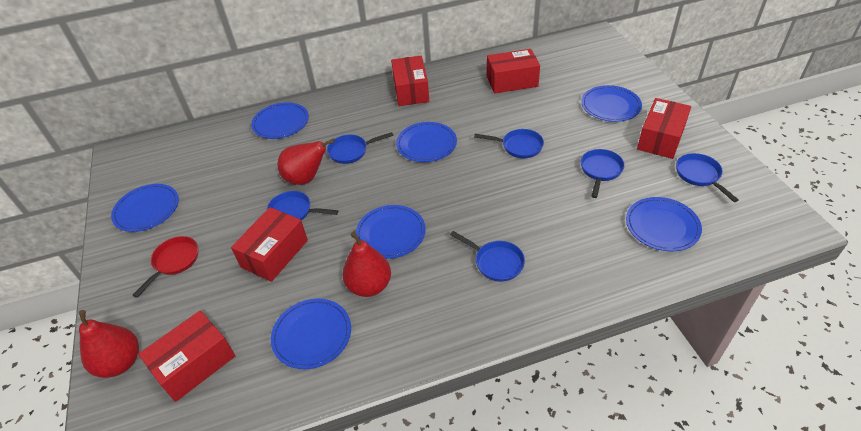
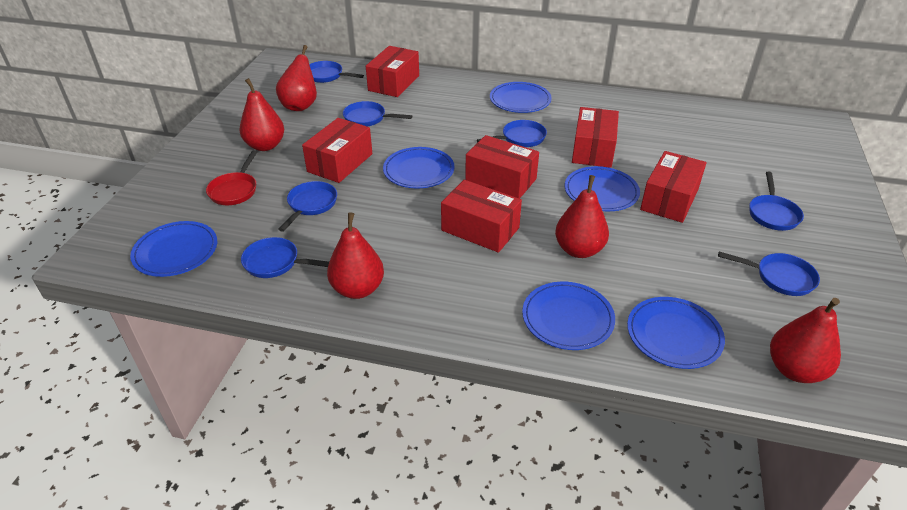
blue pan: 6 -> 7
blue plate: 7 -> 6
red box: 5 -> 6
red pear: 3 -> 5

